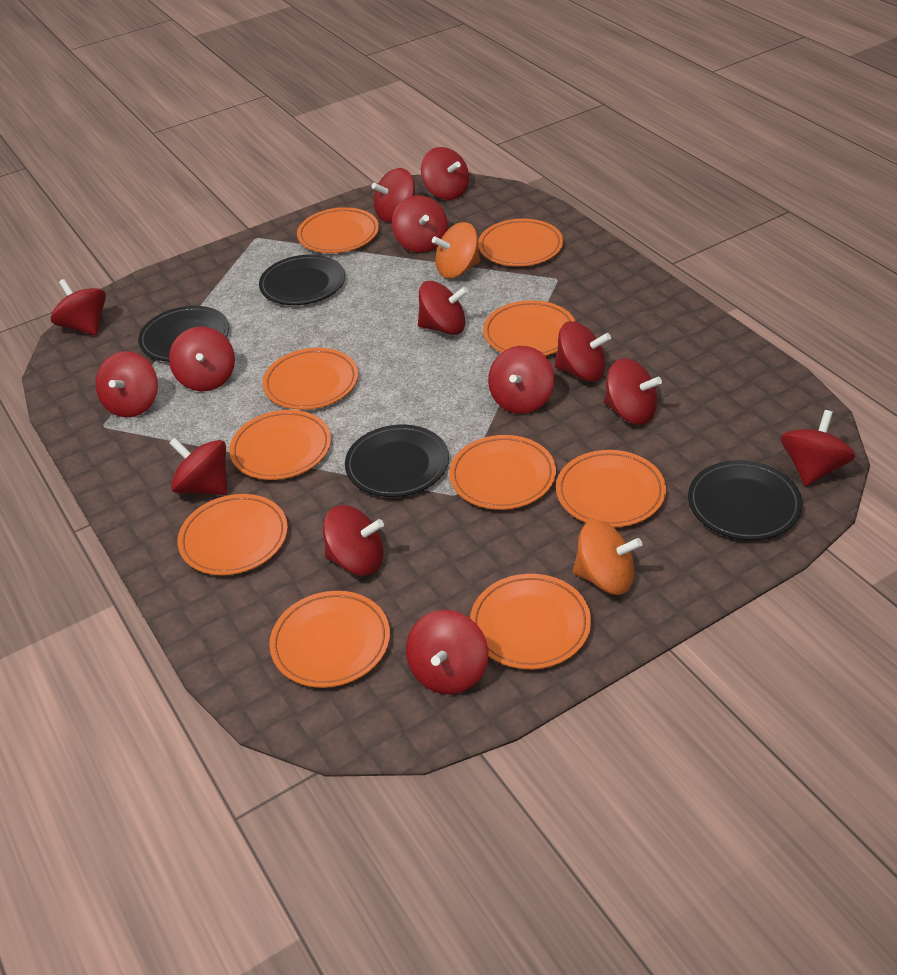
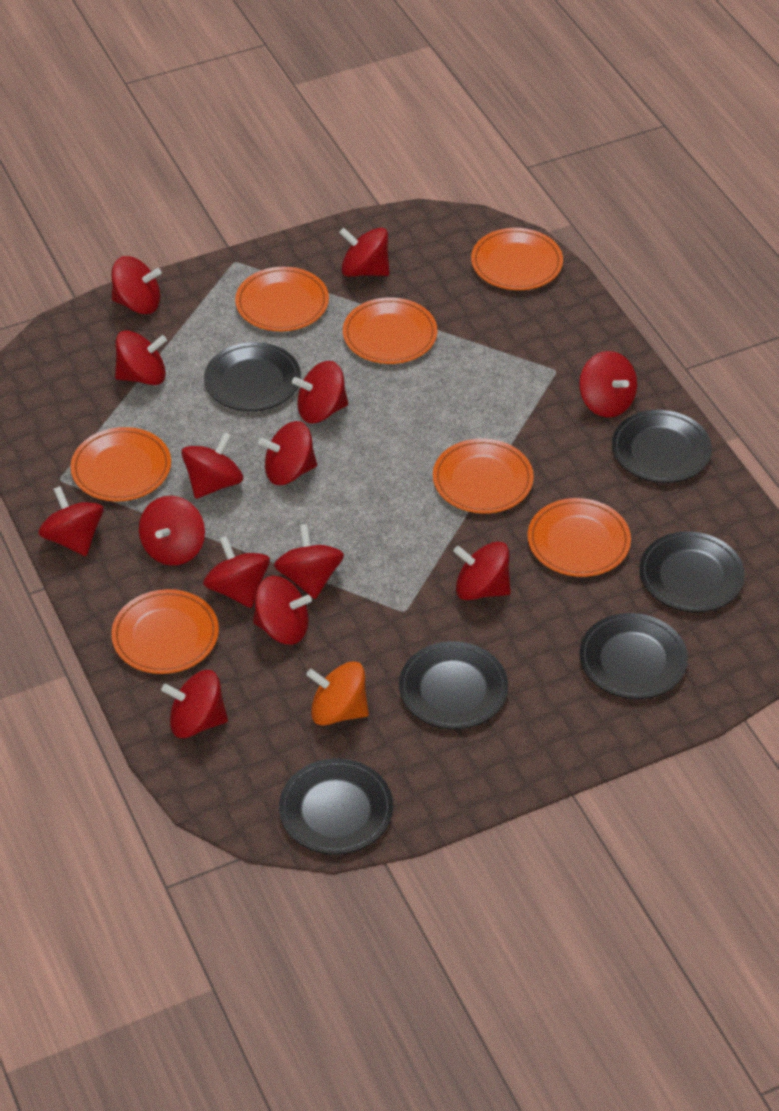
black plate: 4 -> 6
orange plate: 10 -> 7
orange spinning top: 2 -> 1

